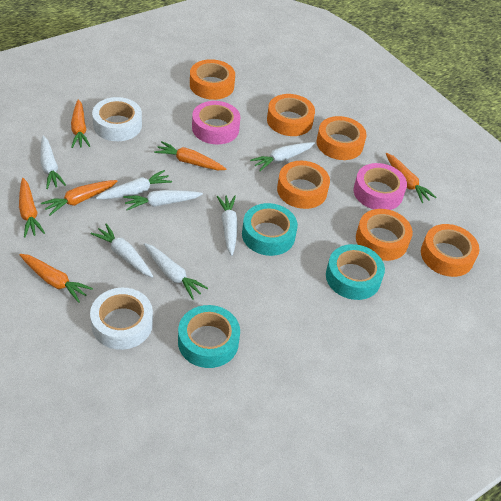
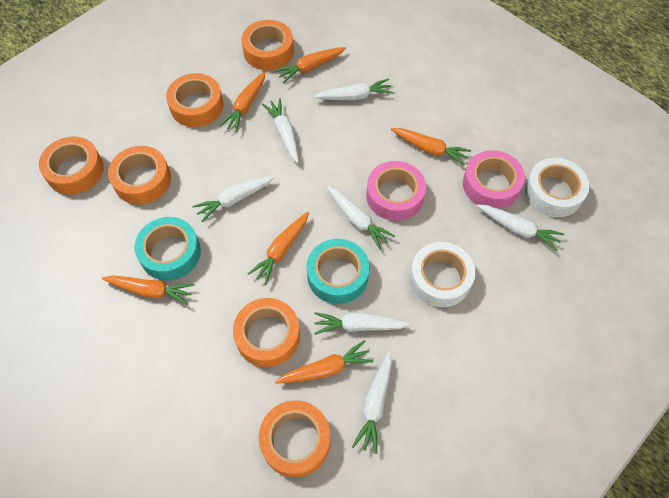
turquoise tape: 3 -> 2

